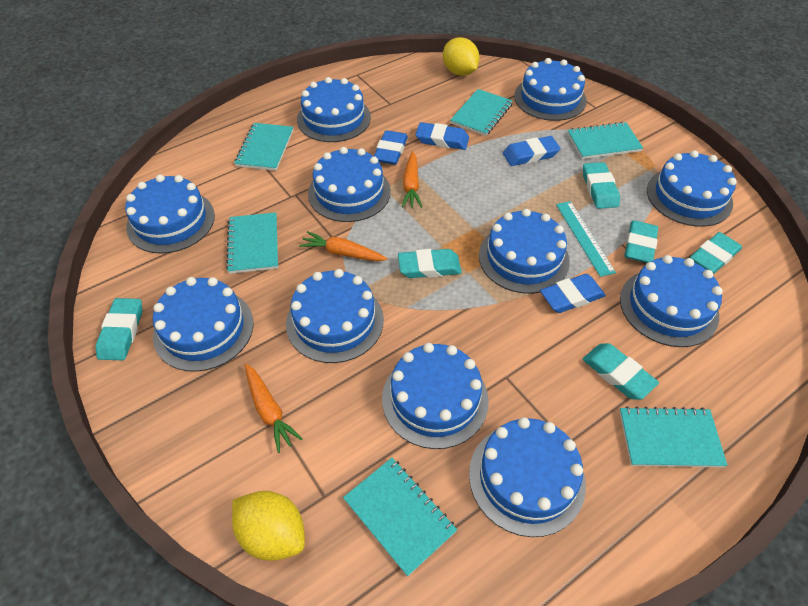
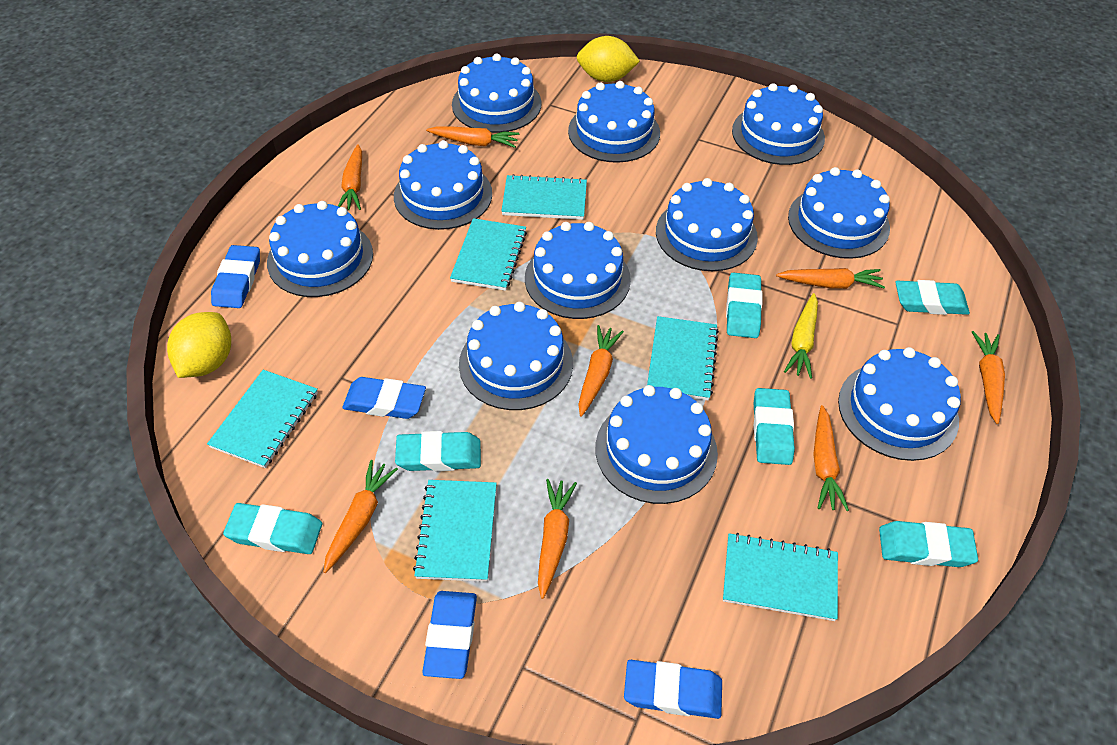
orange carrot: 3 -> 8
turquoise ruler: 1 -> 0
yellow carrot: 0 -> 1

